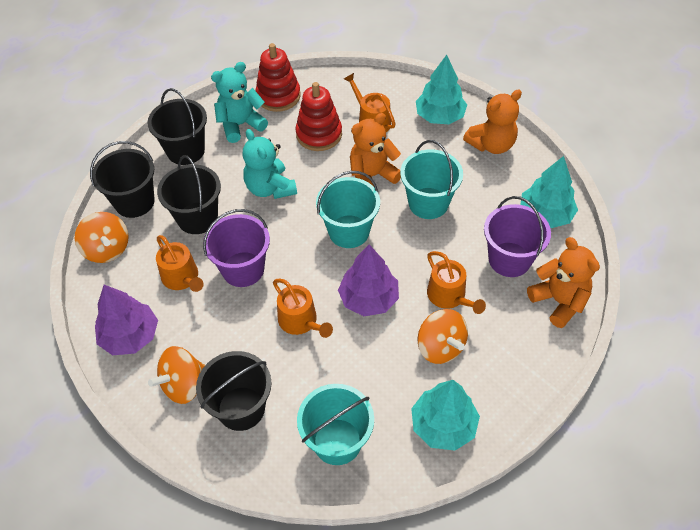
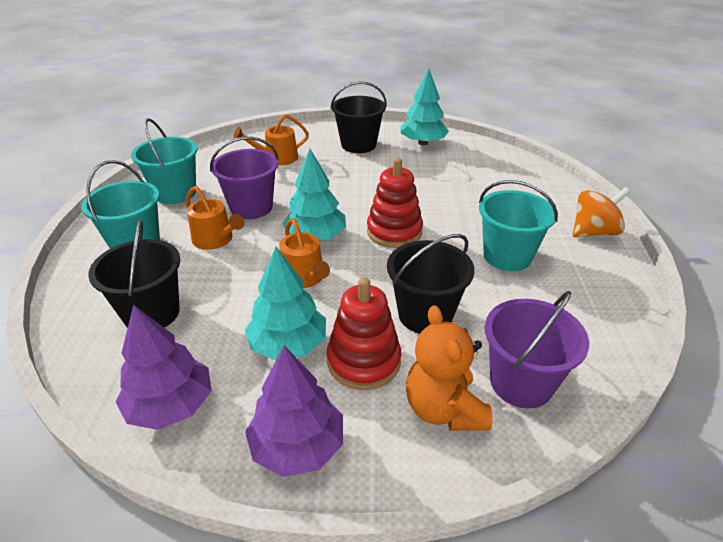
black bucket: 4 -> 3
orange spinning top: 3 -> 1
orange teddy bear: 3 -> 1
orange watering can: 4 -> 3
turquoise teddy bear: 2 -> 0

